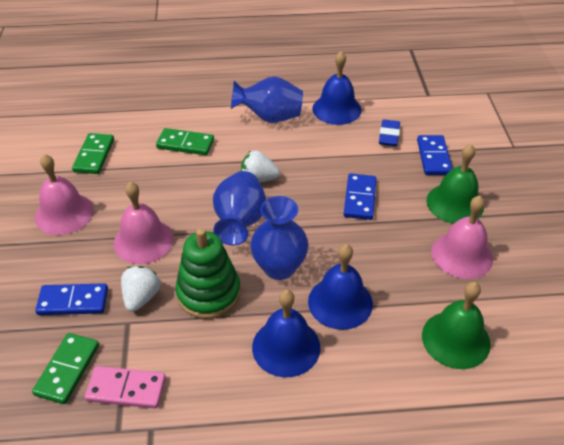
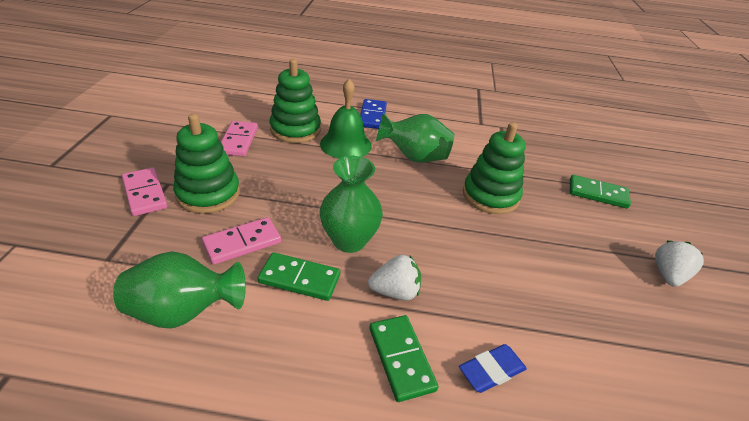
blue bell: 3 -> 0
blue domino: 3 -> 1
blue vase: 3 -> 0
green bell: 2 -> 1
green stacking toy: 1 -> 3
green vase: 0 -> 3
pink bell: 3 -> 0
pink domino: 1 -> 3

